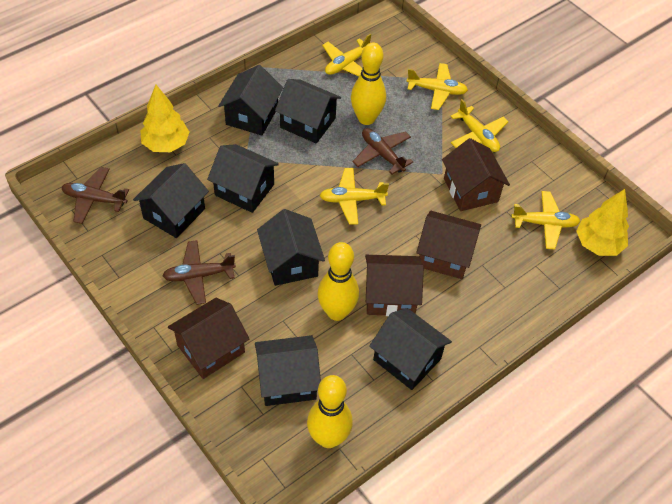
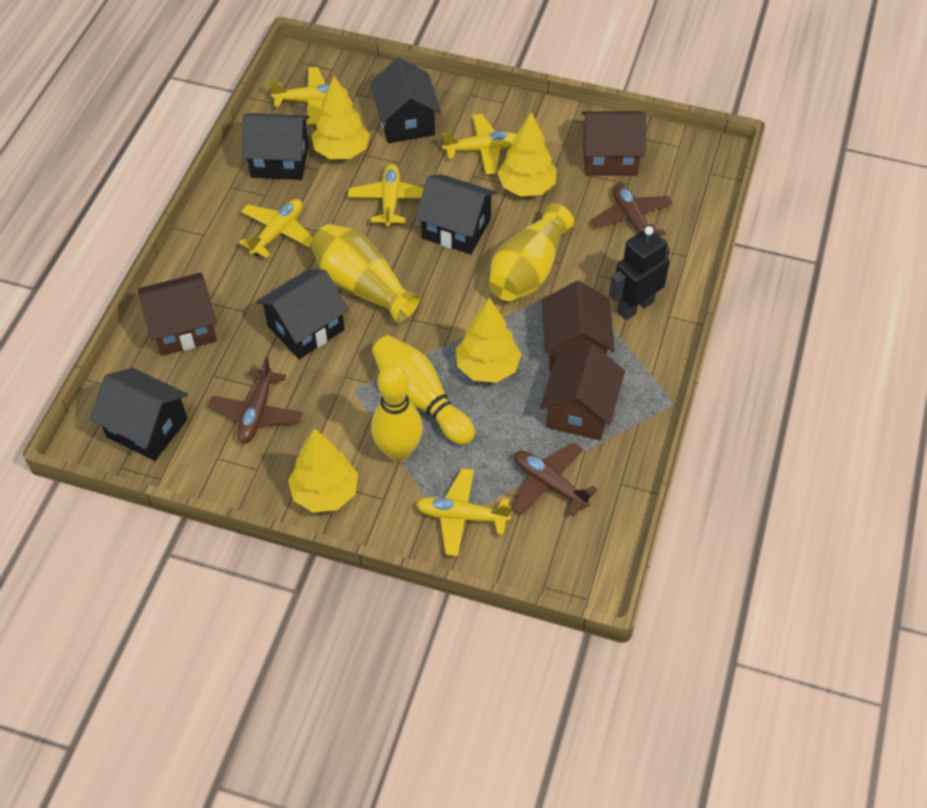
black house: 7 -> 5
black robot: 0 -> 1
yellow bowling pin: 3 -> 2
yellow tree: 2 -> 4
yellow vase: 0 -> 2

